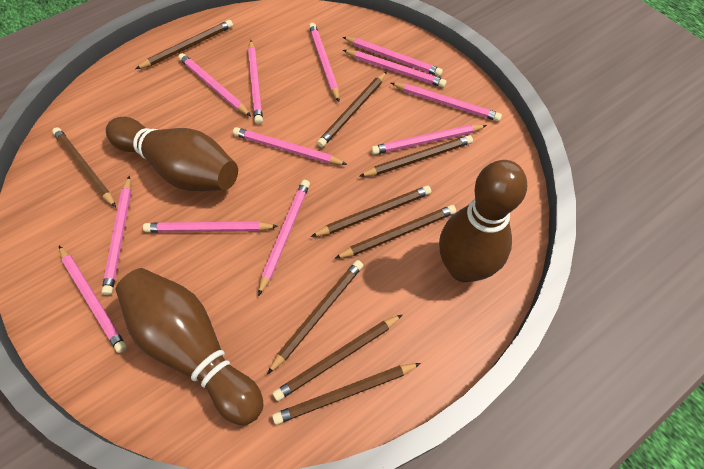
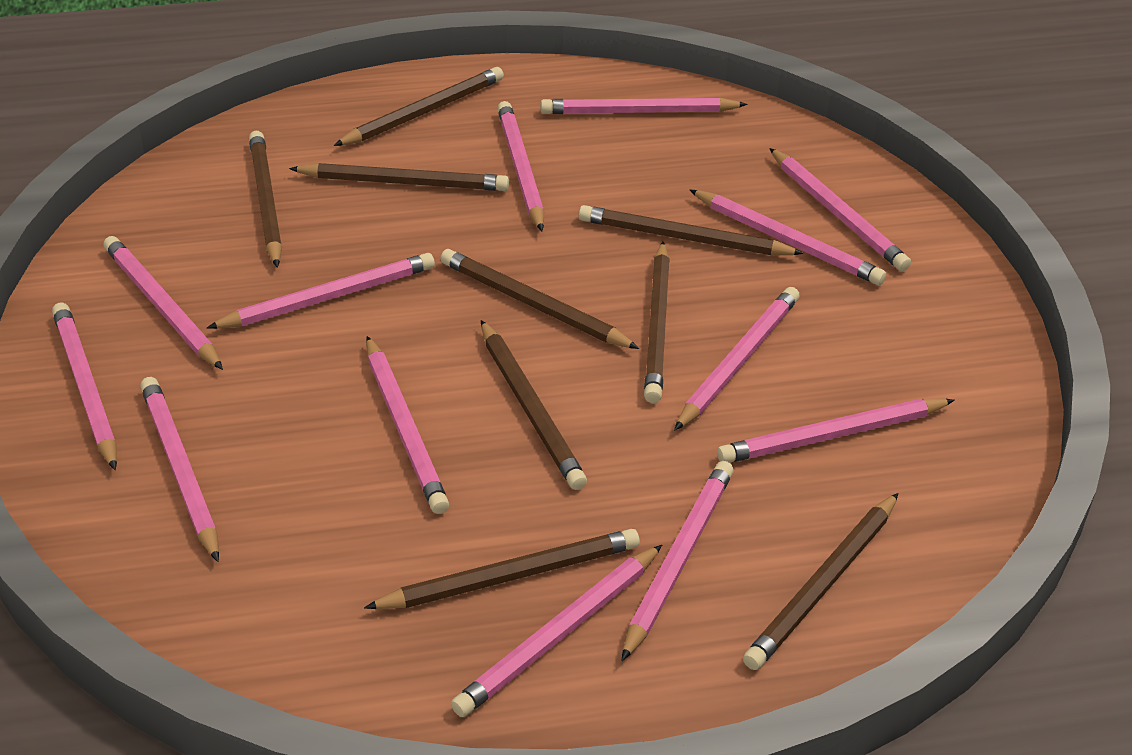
brown bowling pin: 3 -> 0
pink pencil: 12 -> 13

